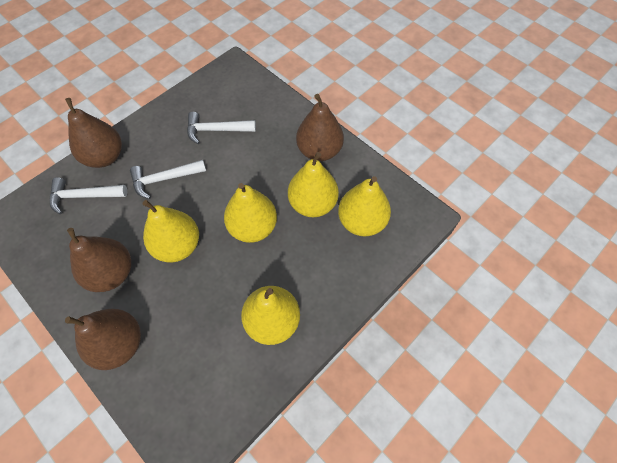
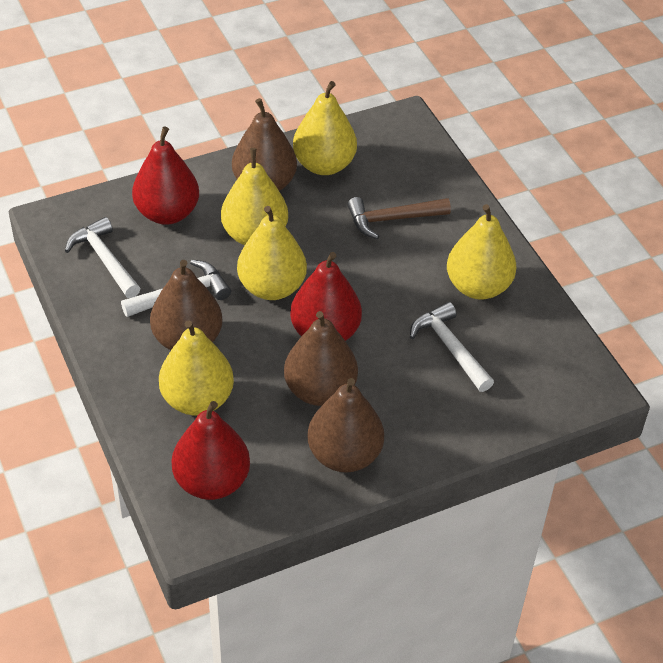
brown hammer: 0 -> 1
red pear: 0 -> 3

